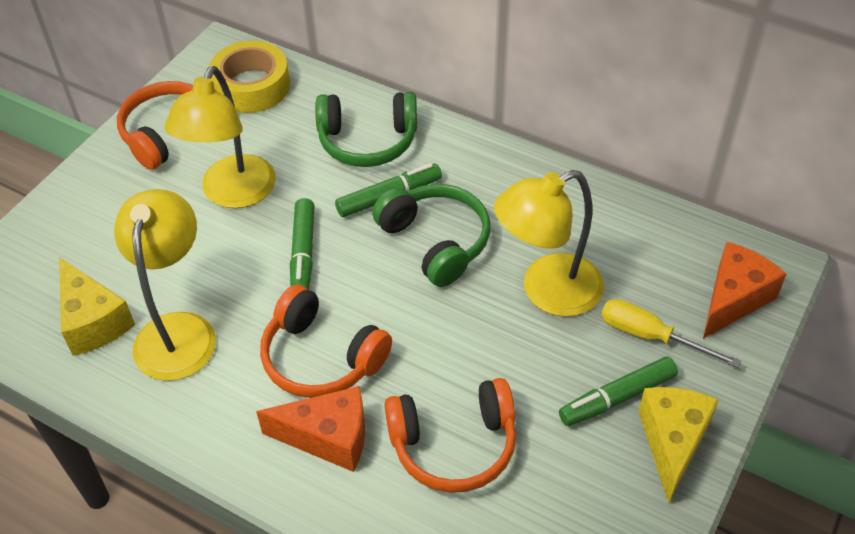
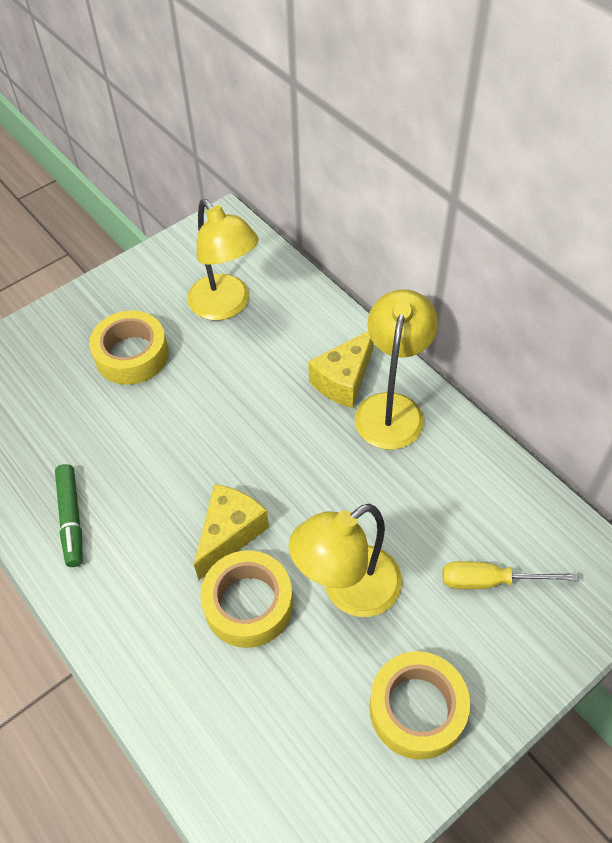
green headphones: 2 -> 0
green marker: 3 -> 1
orange cheese: 2 -> 0
orange headphones: 3 -> 0
yellow tape: 1 -> 3

